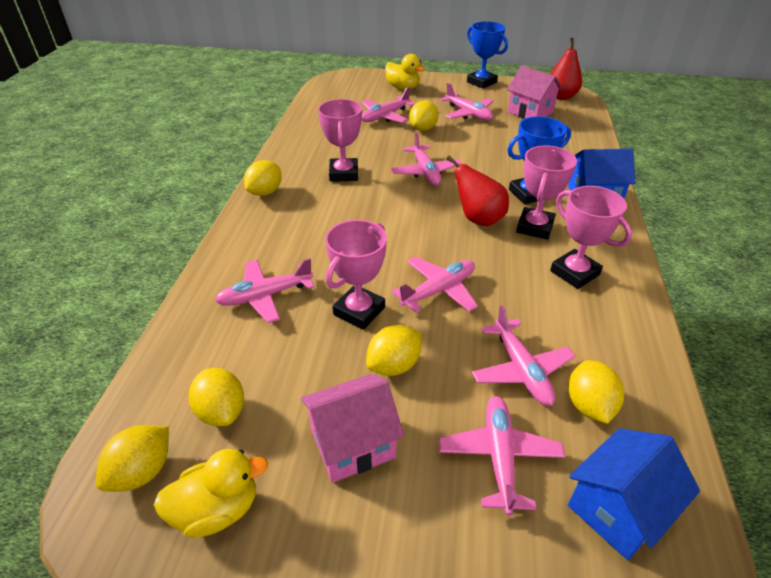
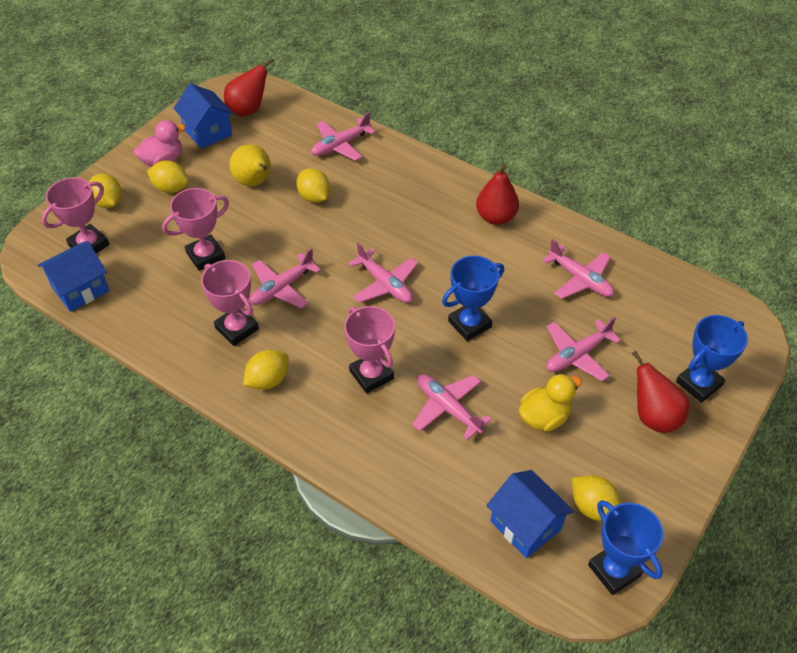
blue house: 2 -> 3
blue trophy: 2 -> 3
pink duck: 0 -> 1
pink house: 2 -> 0
pink plane: 7 -> 6
red pear: 2 -> 3
yellow duck: 2 -> 1
yellow lemon: 6 -> 5
yellow pear: 0 -> 1

